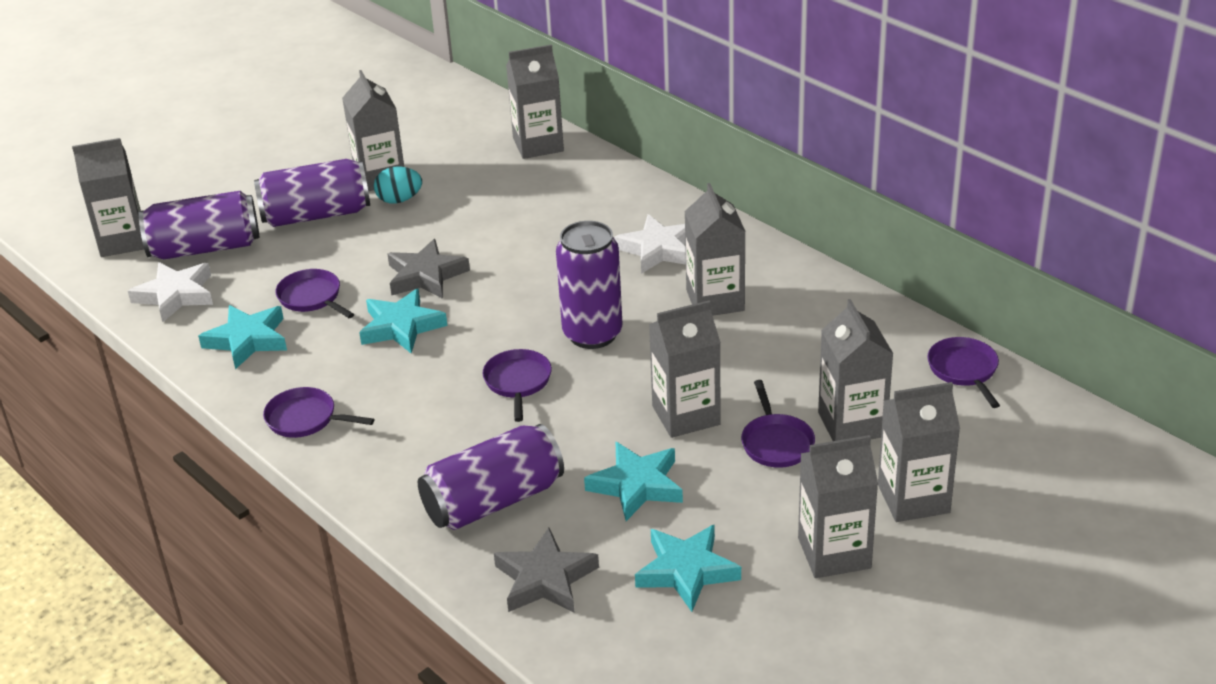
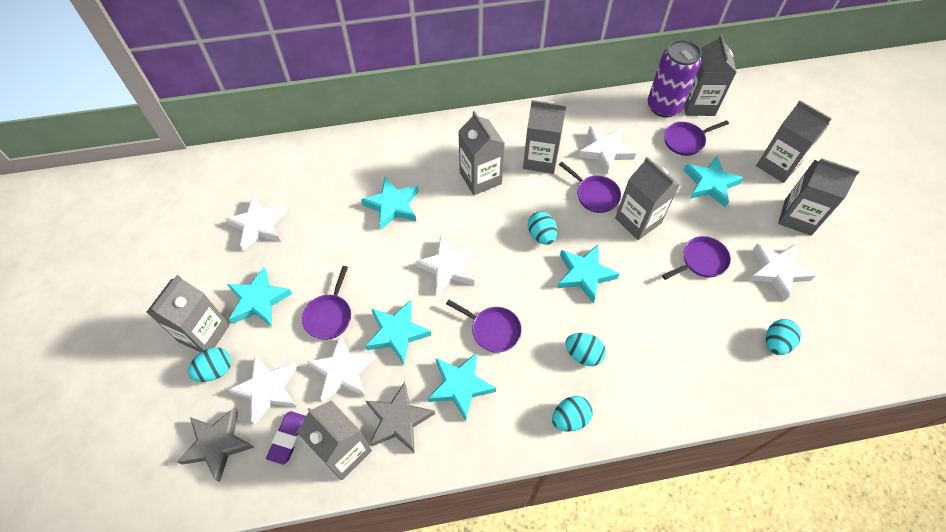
purple can: 4 -> 1
purple eraser: 0 -> 1
turquoise egg: 1 -> 5
turquoise star: 4 -> 6
white star: 2 -> 6

